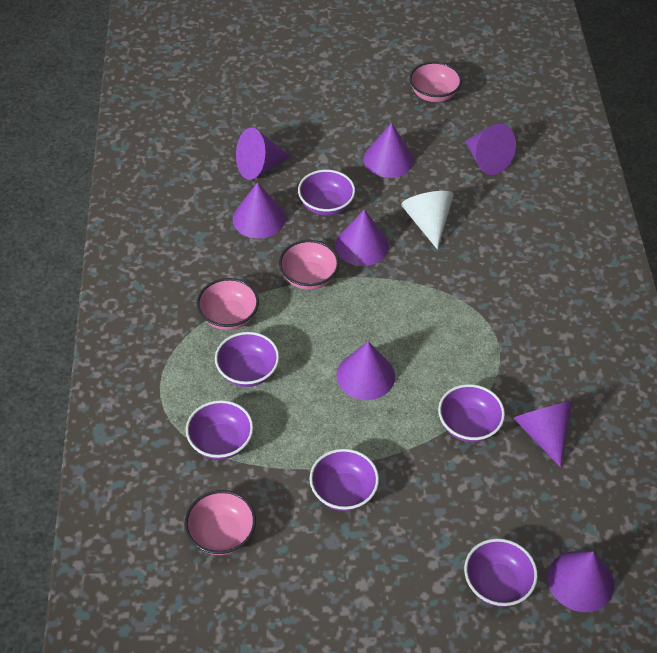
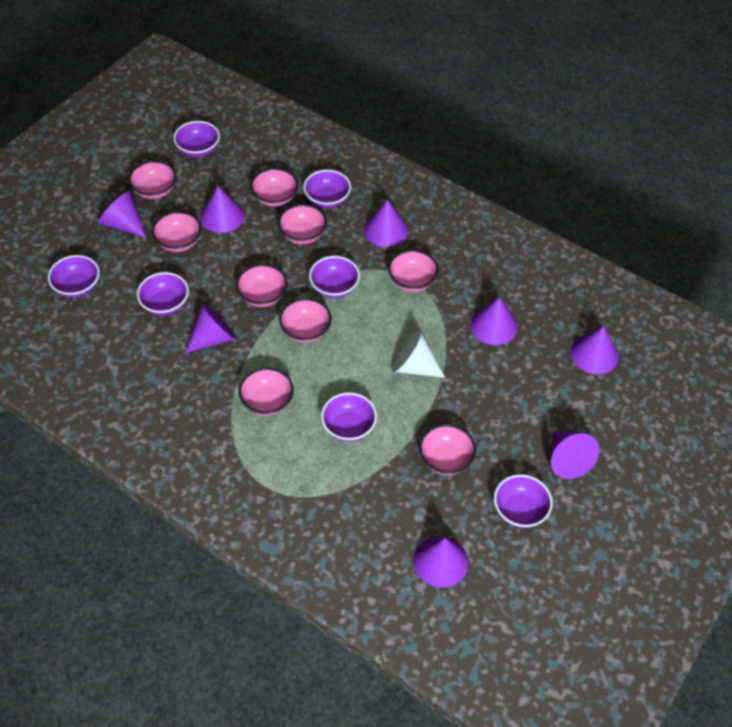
pink bowl: 4 -> 9
purple bowl: 6 -> 7

